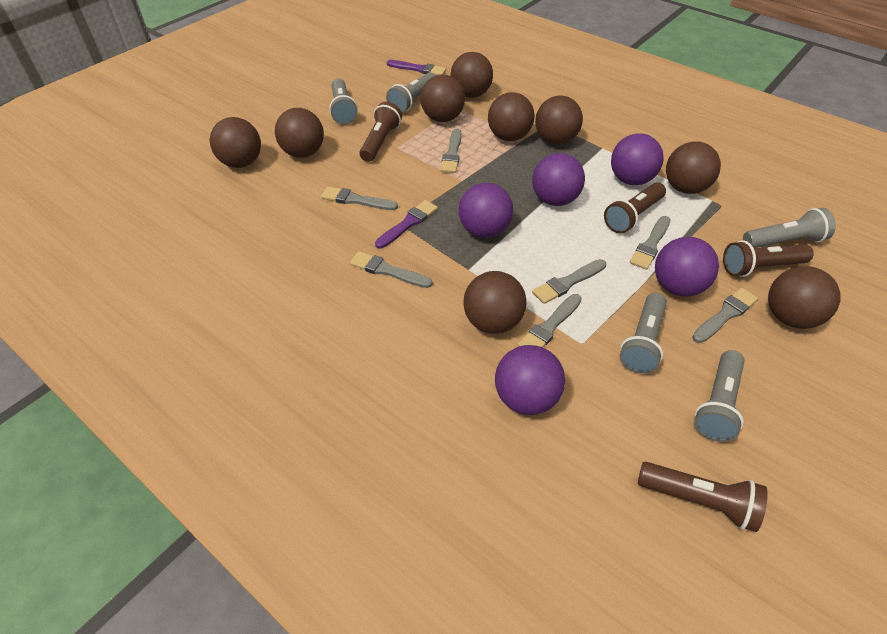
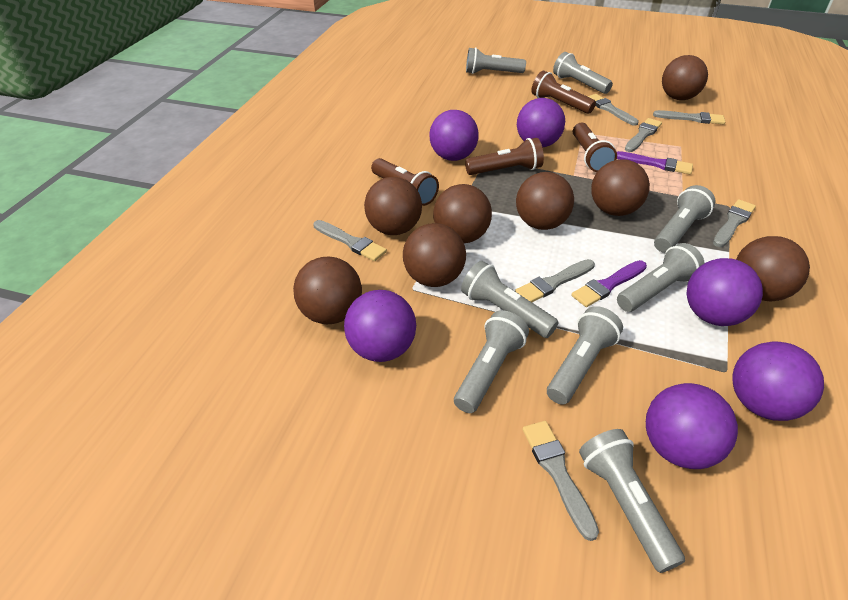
brown ball: 9 -> 8
grey flashlight: 5 -> 8
purple ball: 5 -> 6

